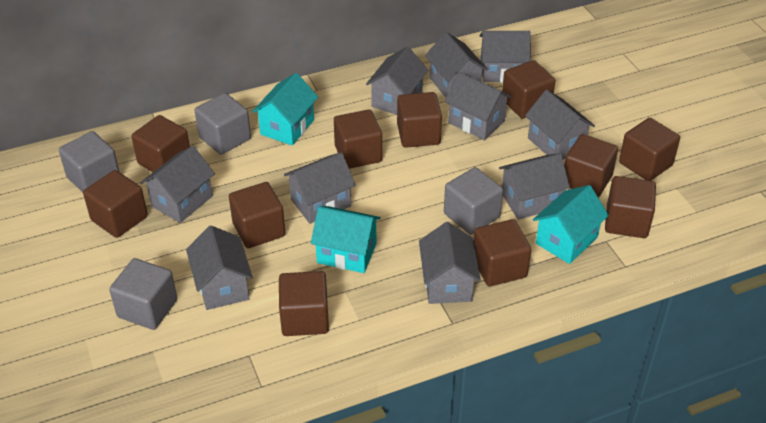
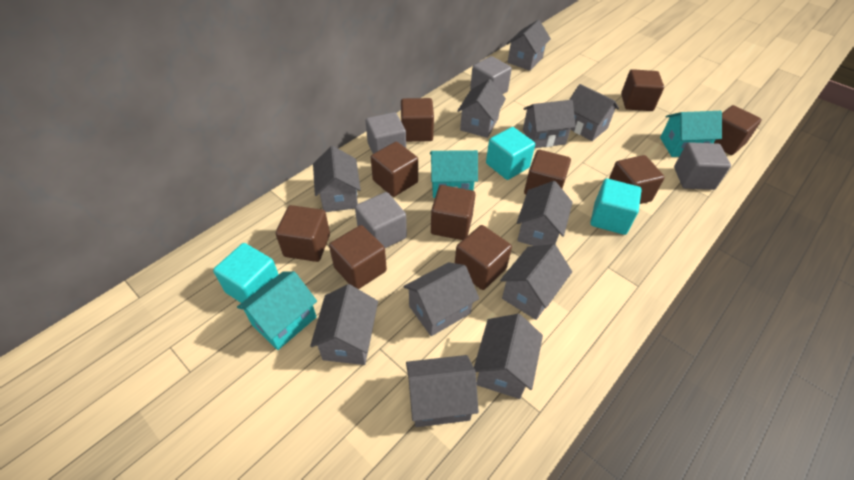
brown cube: 11 -> 10
grey house: 10 -> 11
turquoise cube: 0 -> 3

